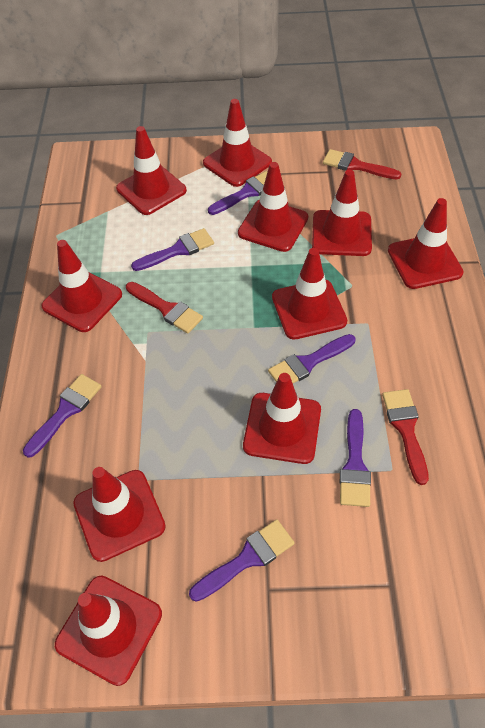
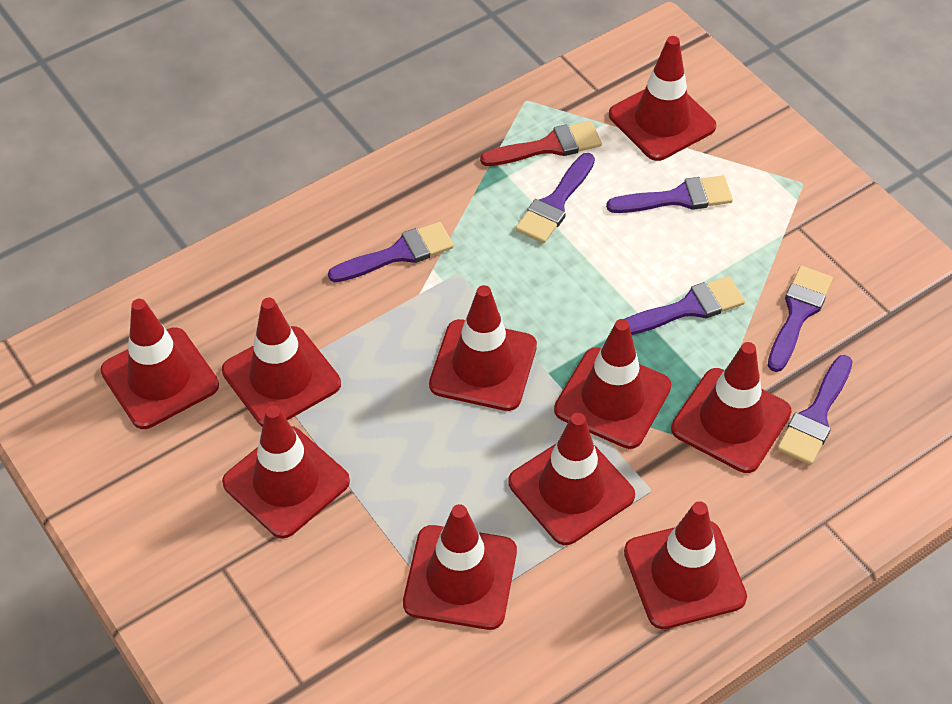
red brush: 3 -> 1

